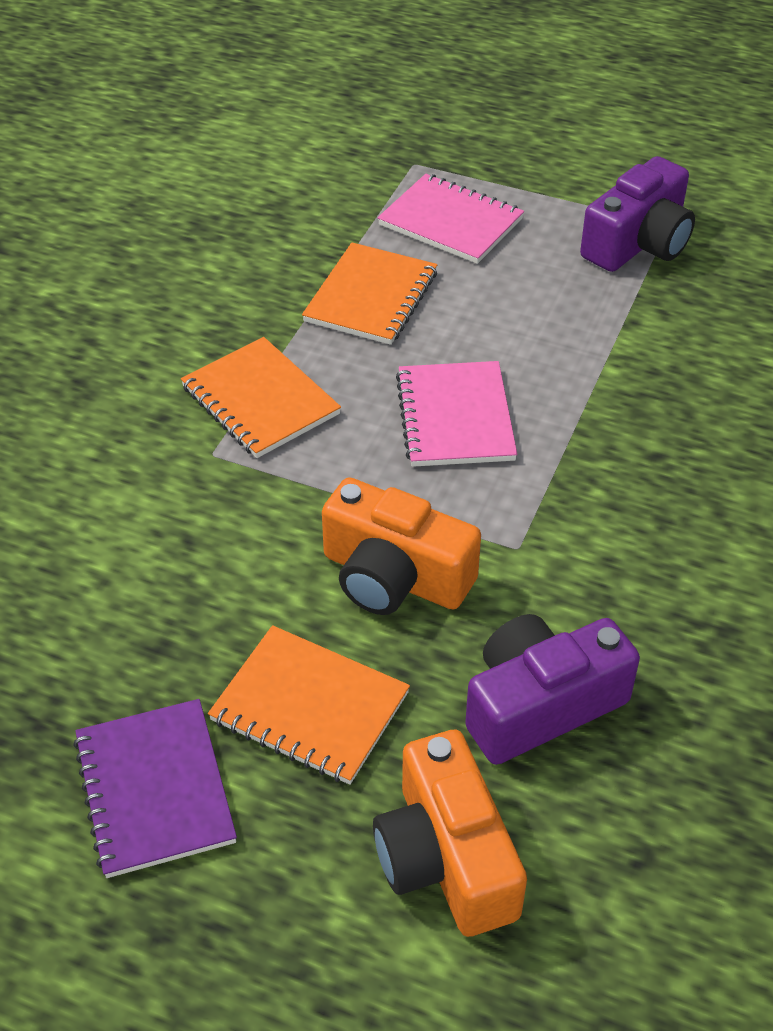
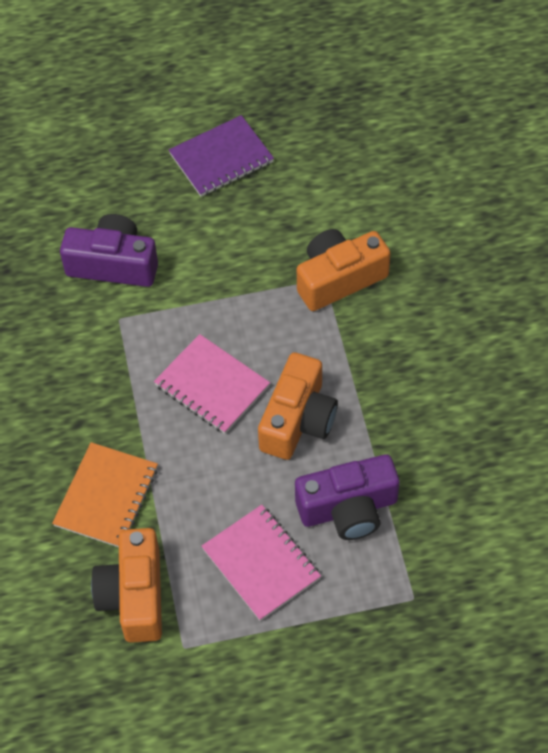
orange camera: 2 -> 3
orange notebook: 3 -> 1

